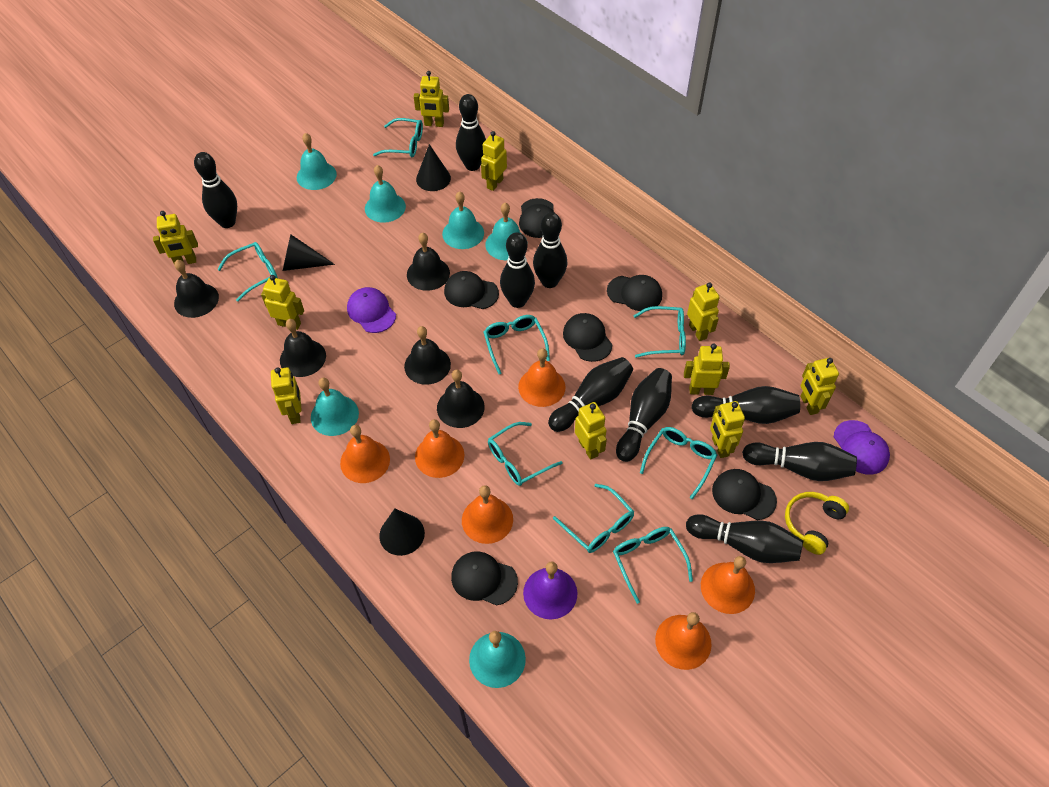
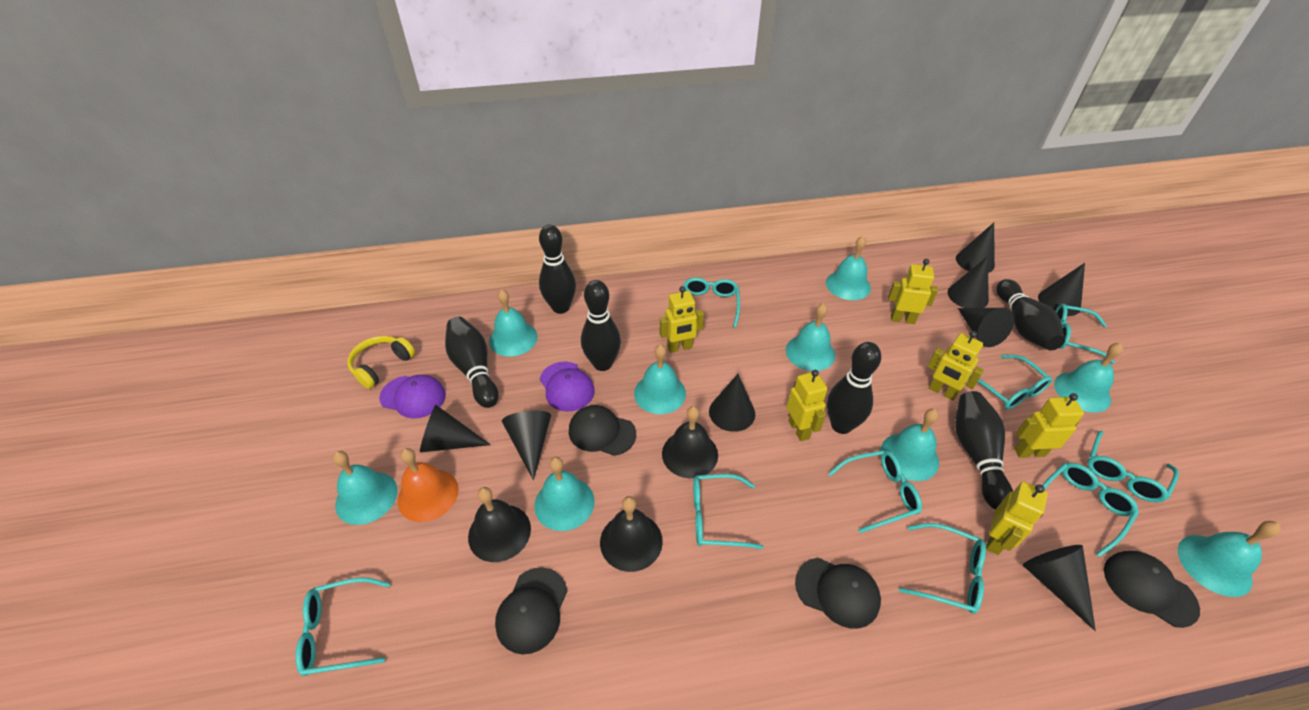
black bell: 5 -> 3
black bowling pin: 9 -> 6
black cap: 6 -> 4
black cone: 3 -> 8
orange bell: 6 -> 1
purple bell: 1 -> 0
turquoise bell: 6 -> 9
turquoise glasses: 8 -> 9
yellow robot: 10 -> 6

